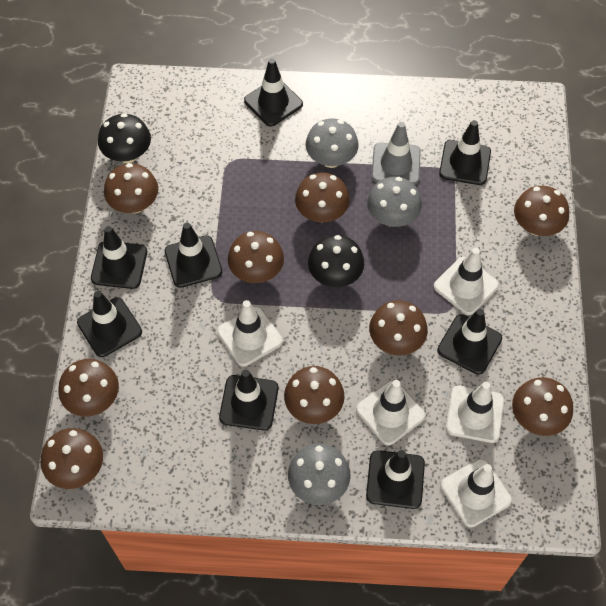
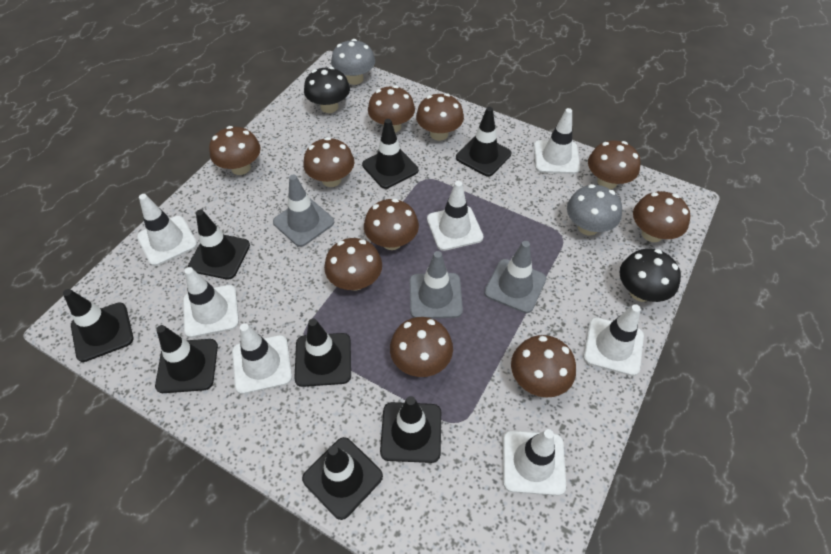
brown mushroom: 9 -> 10
grey mushroom: 3 -> 2
grey traffic cone: 1 -> 3
white traffic cone: 5 -> 7

